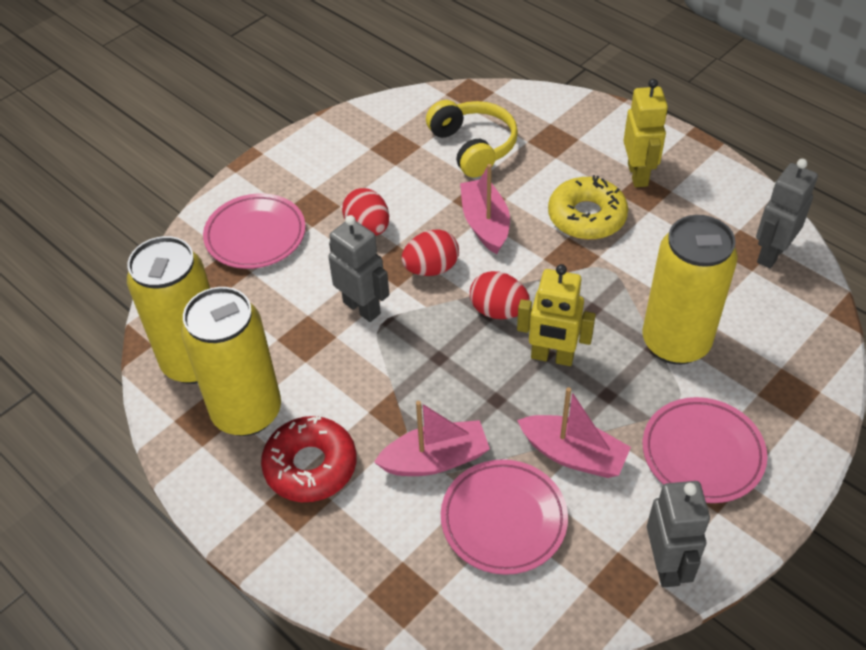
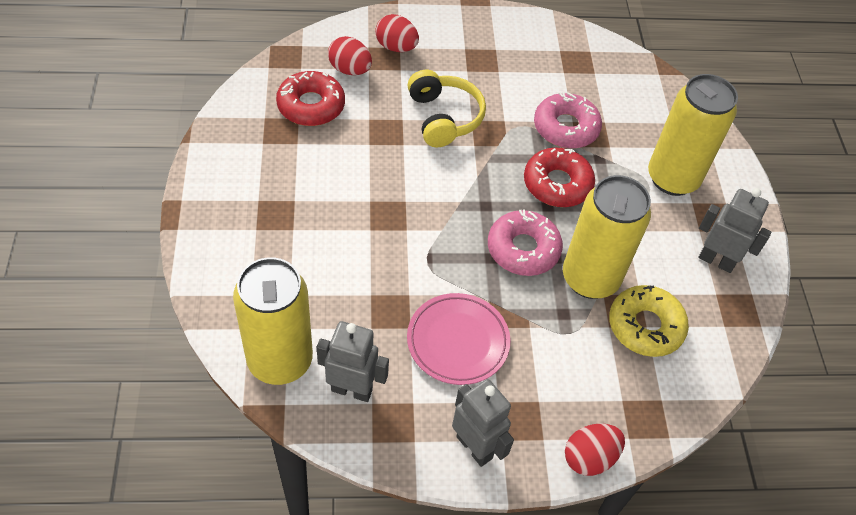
pink boat: 3 -> 0
pink donut: 0 -> 2
pink plate: 3 -> 1
red donut: 1 -> 2
yellow robot: 2 -> 0

